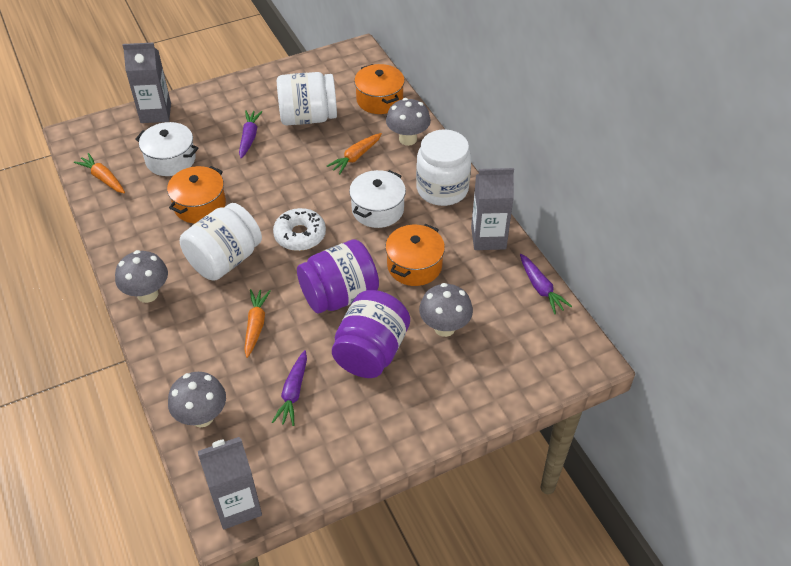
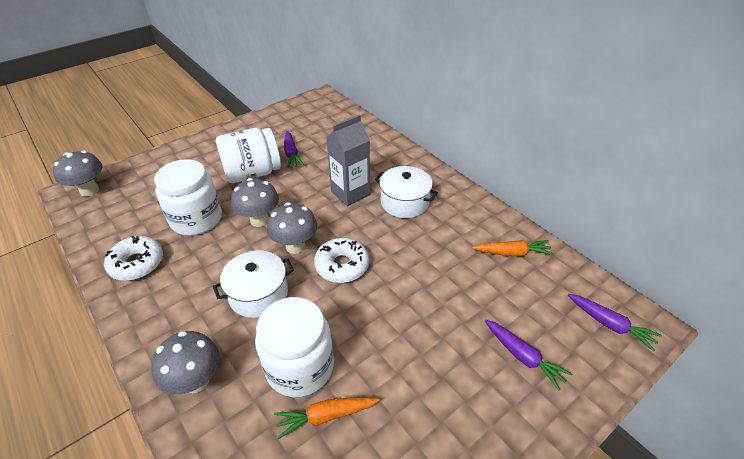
grey carton: 3 -> 1
orange carrot: 3 -> 2
orange pot: 3 -> 0
purple jar: 2 -> 0
white donut: 1 -> 2

